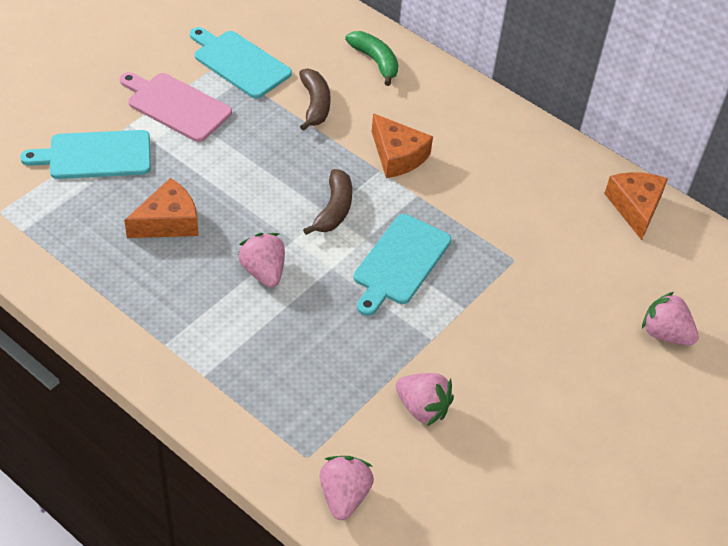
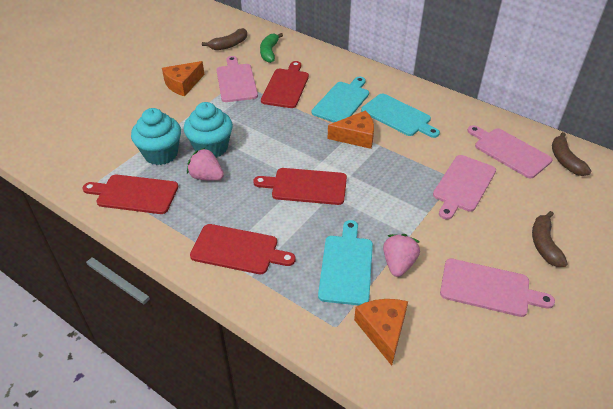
brown banana: 2 -> 3
pink cutting board: 1 -> 4
pink strawberry: 4 -> 2
red cutting board: 0 -> 4
turquoise cupcake: 0 -> 2

